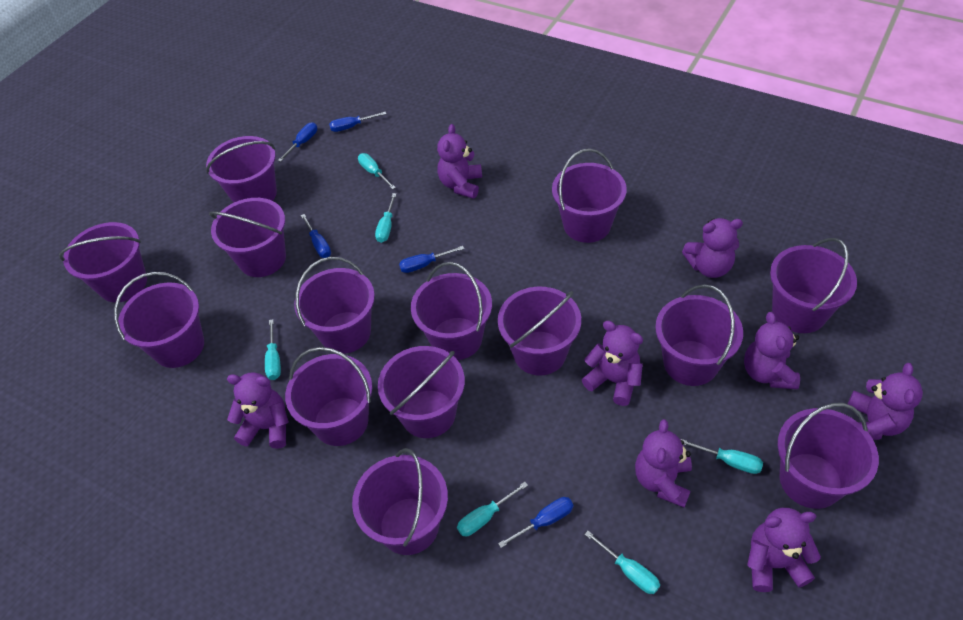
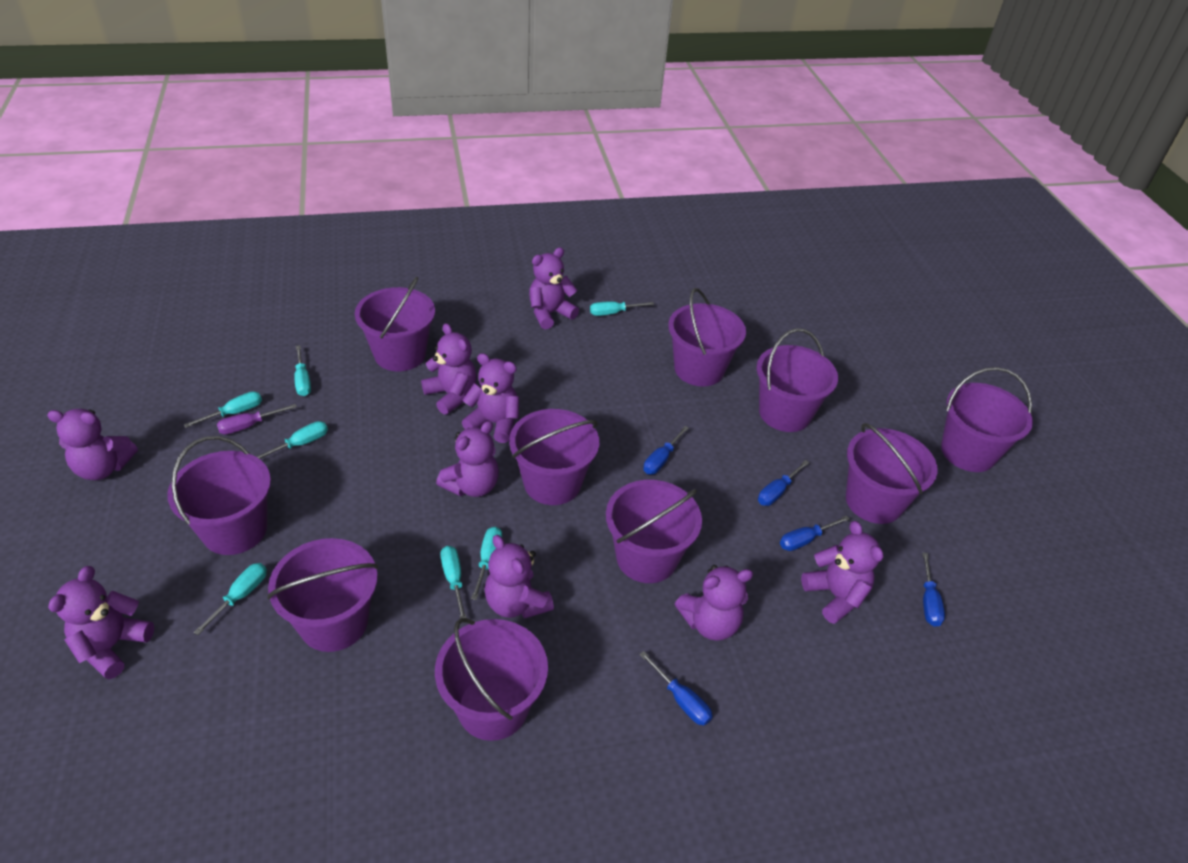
purple bucket: 14 -> 10
purple screwdriver: 0 -> 1
purple teddy bear: 8 -> 9
turquoise screwdriver: 6 -> 7

